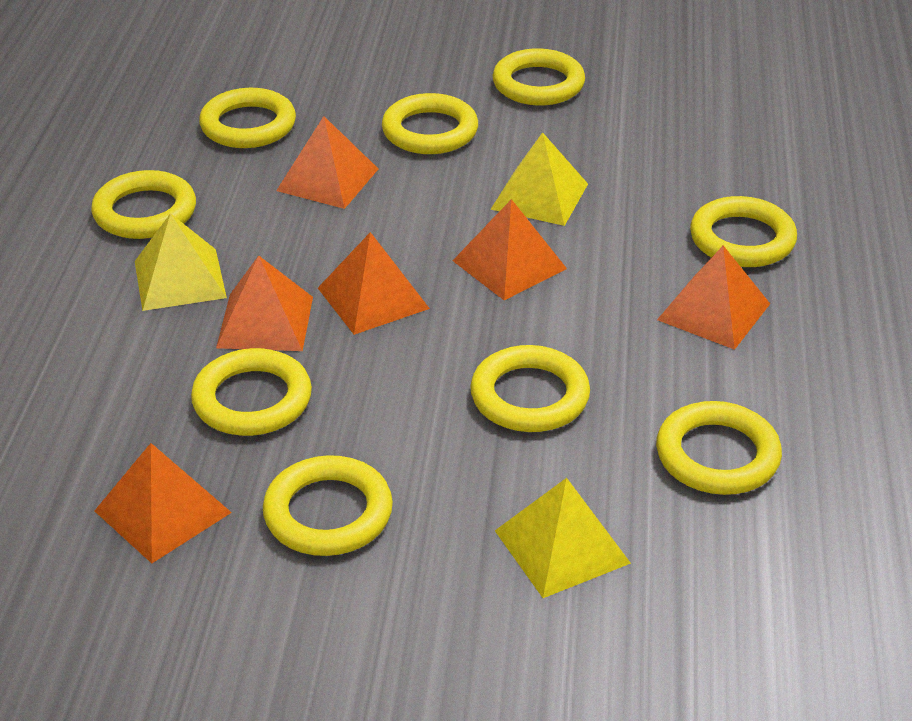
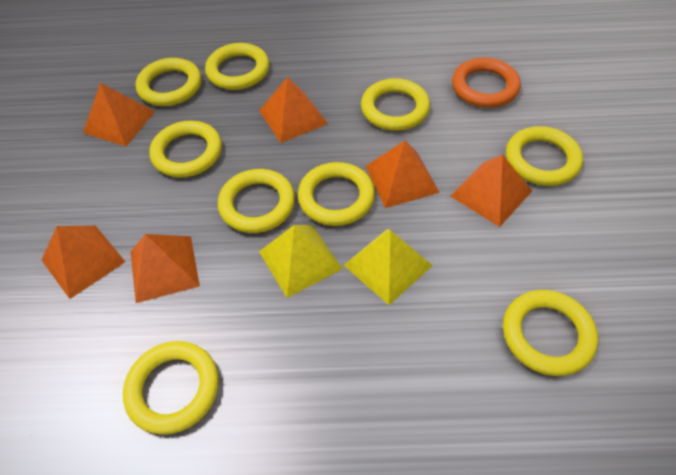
orange ring: 0 -> 1
yellow pyramid: 3 -> 2

